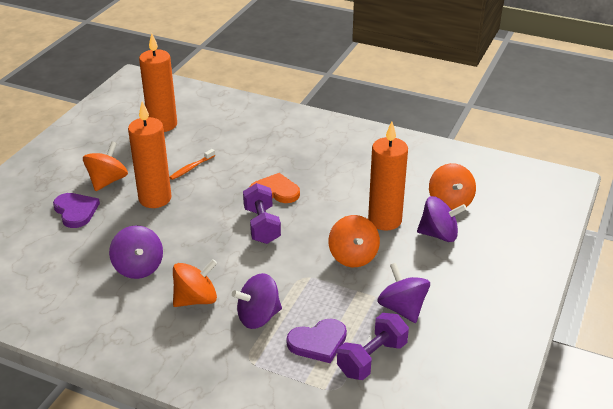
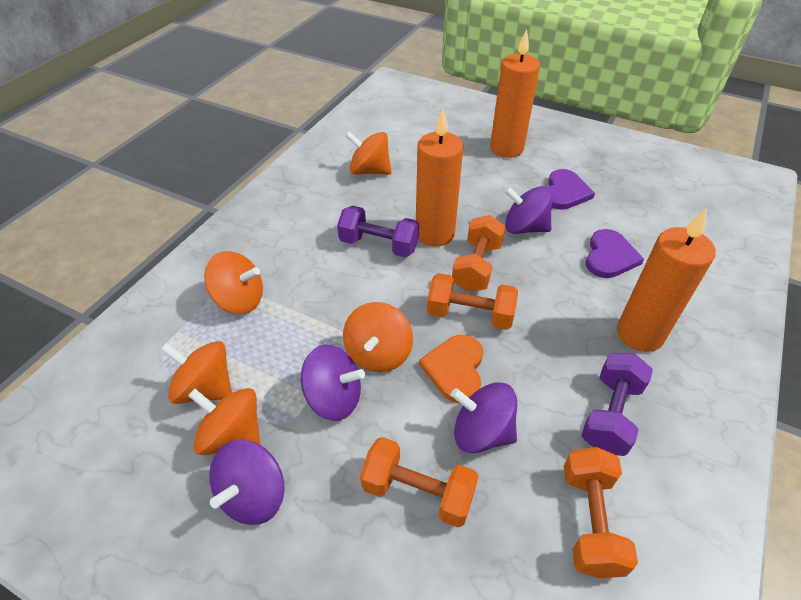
orange dumbbell: 0 -> 4
orange spinning top: 4 -> 5
orange toothbrush: 1 -> 0

